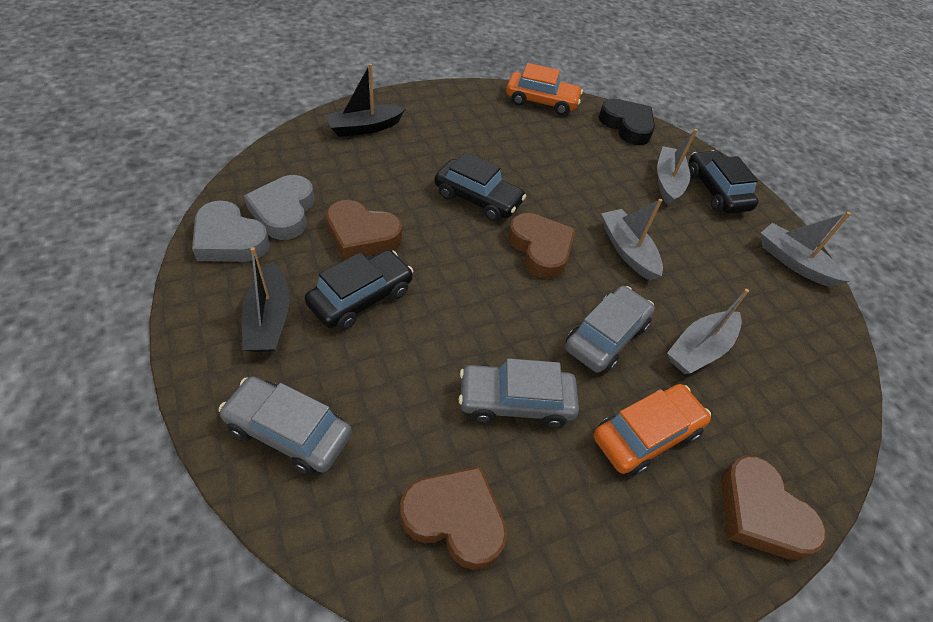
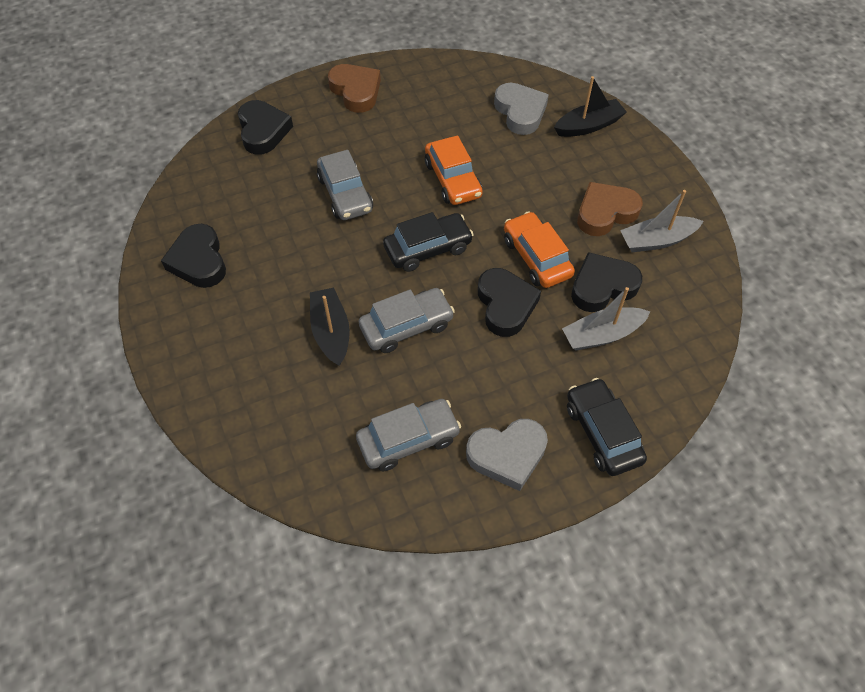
black car: 3 -> 2
black heart: 1 -> 4
brown heart: 4 -> 2
grey boat: 4 -> 2

